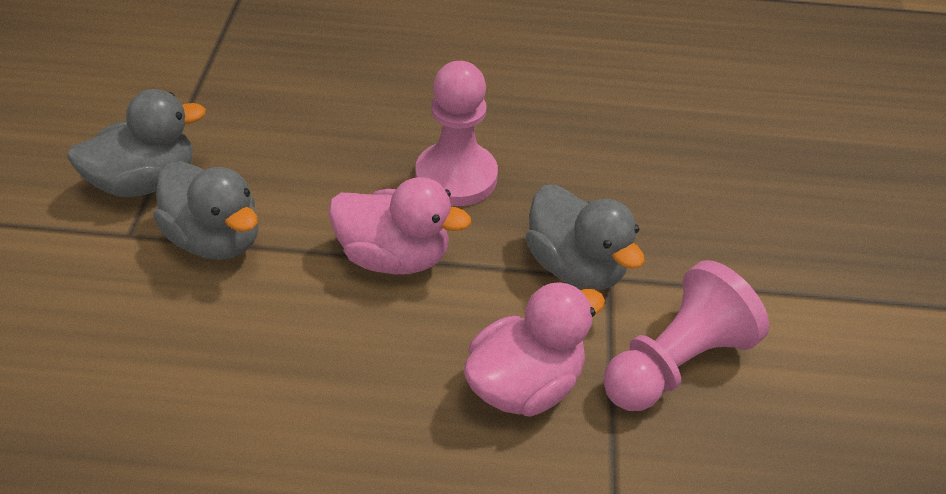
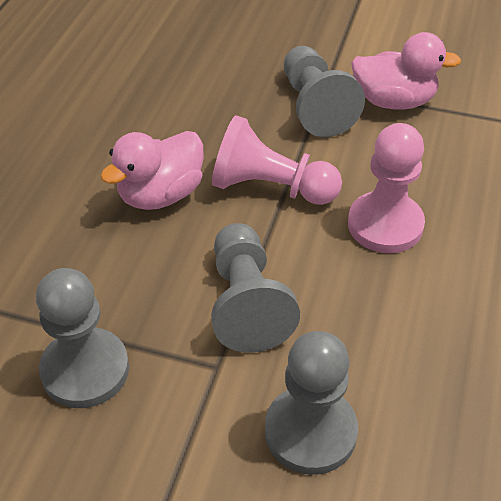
grey duck: 3 -> 0
grey pawn: 0 -> 4

